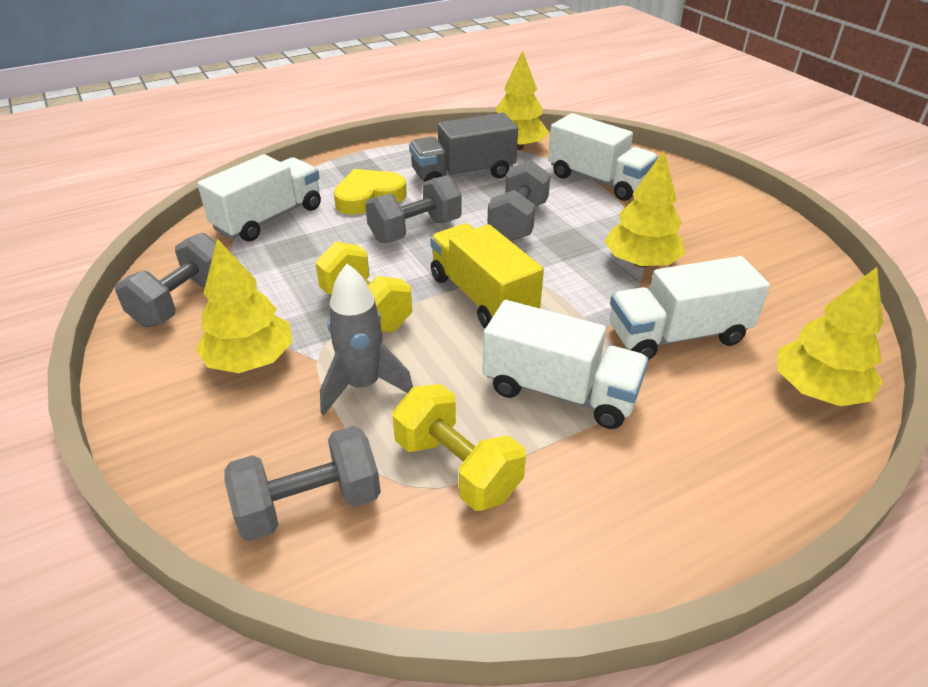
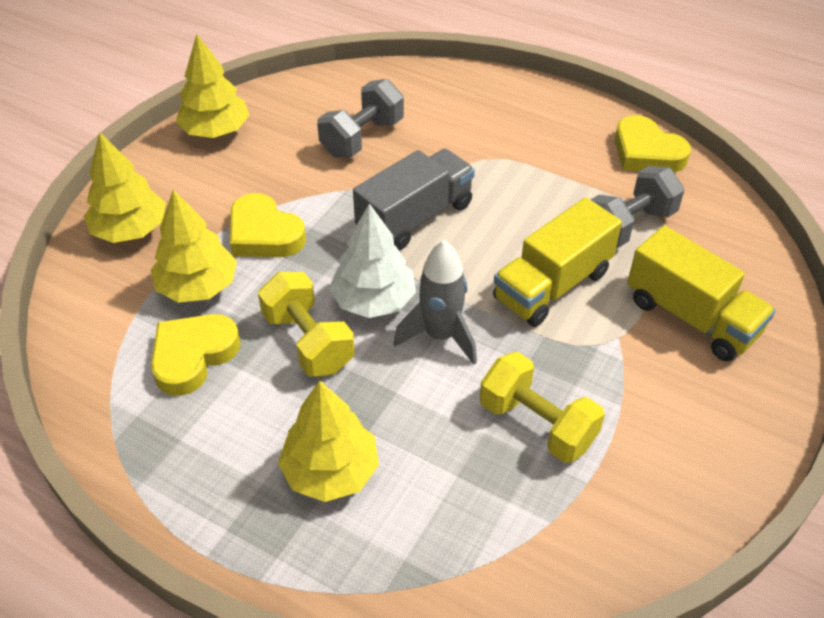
grey dumbbell: 4 -> 2
white tree: 0 -> 1
white truck: 4 -> 0
yellow heart: 1 -> 3
yellow truck: 1 -> 2

